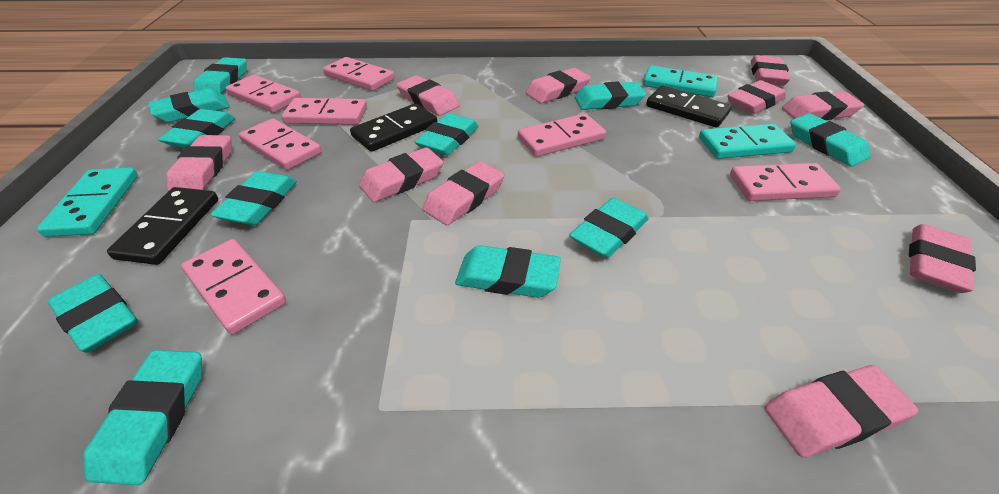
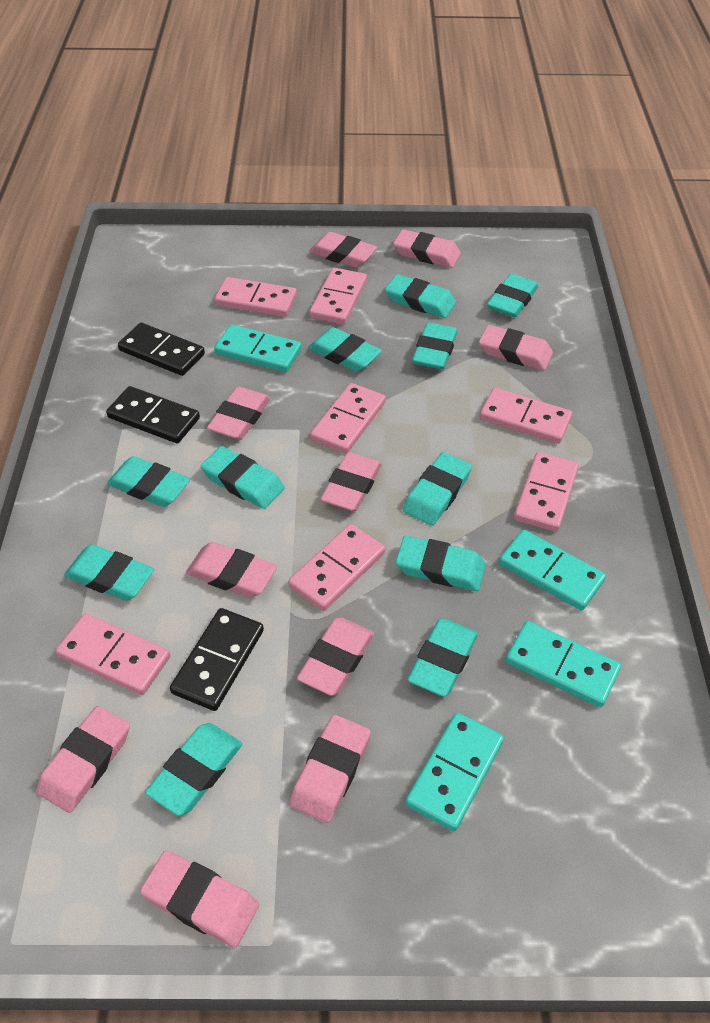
turquoise domino: 3 -> 4

